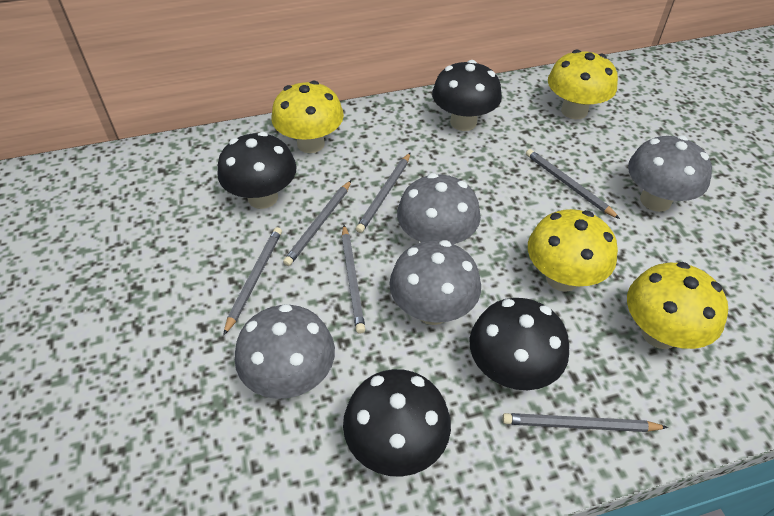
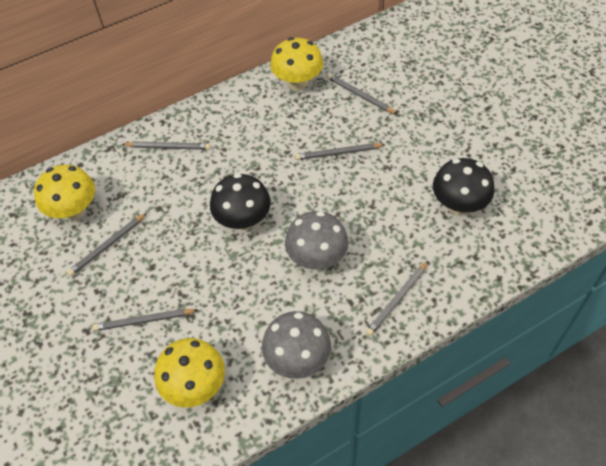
black mushroom: 4 -> 2
grey mushroom: 4 -> 2
yellow mushroom: 4 -> 3

